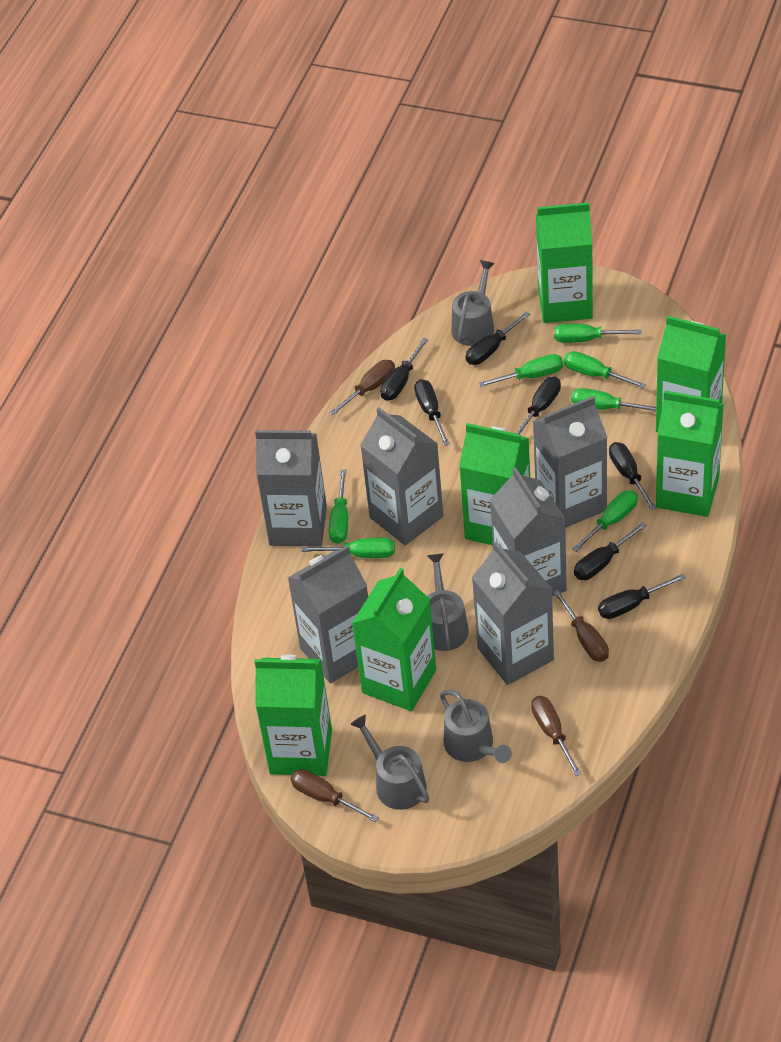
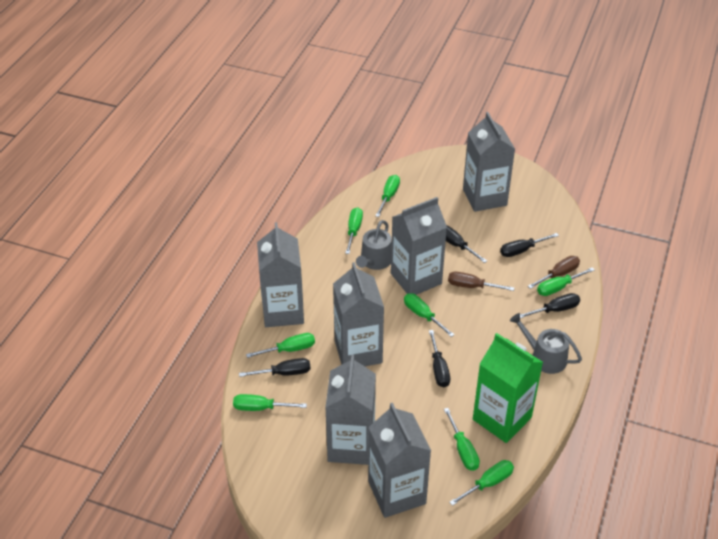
black screwdriver: 7 -> 5
brown screwdriver: 4 -> 2
green carton: 6 -> 1
green screwdriver: 7 -> 8
grey watering can: 4 -> 2

